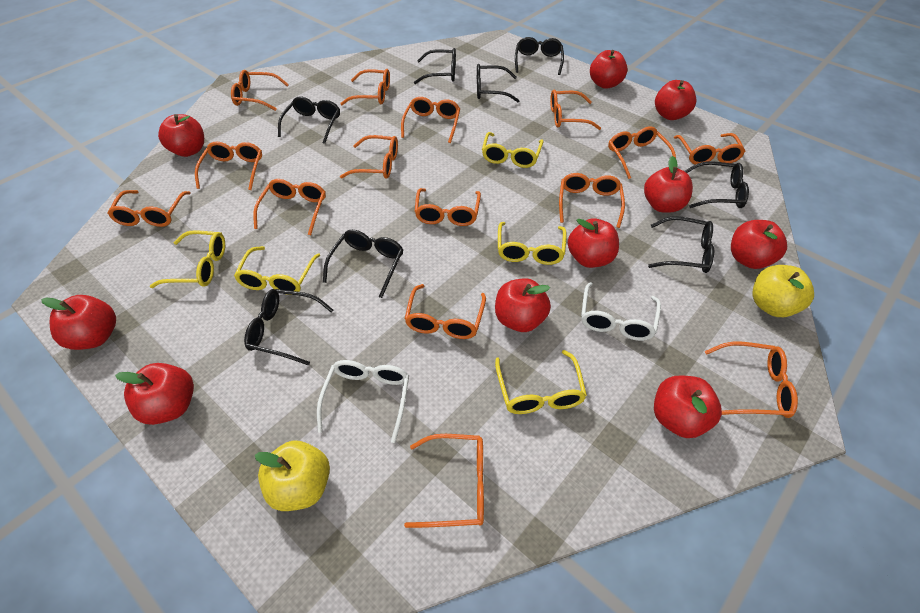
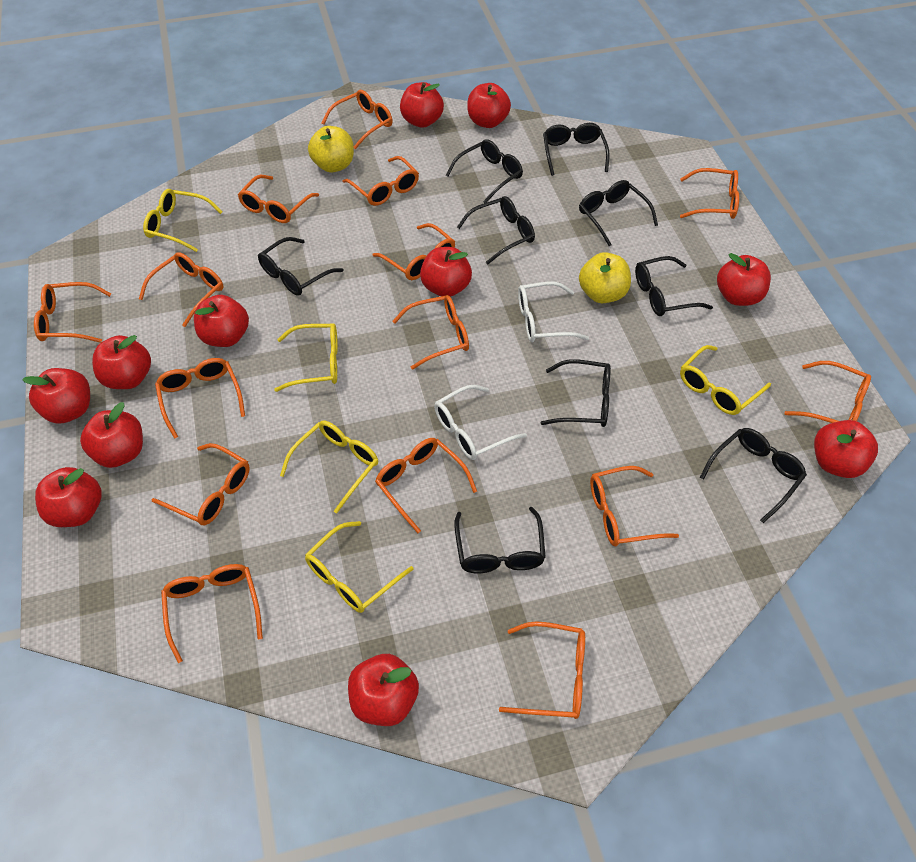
black glasses: 8 -> 9
red apple: 10 -> 11

